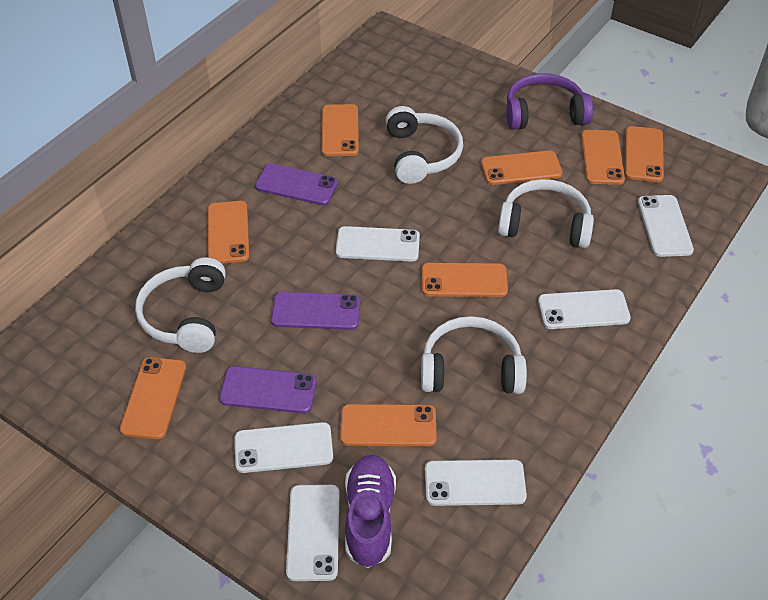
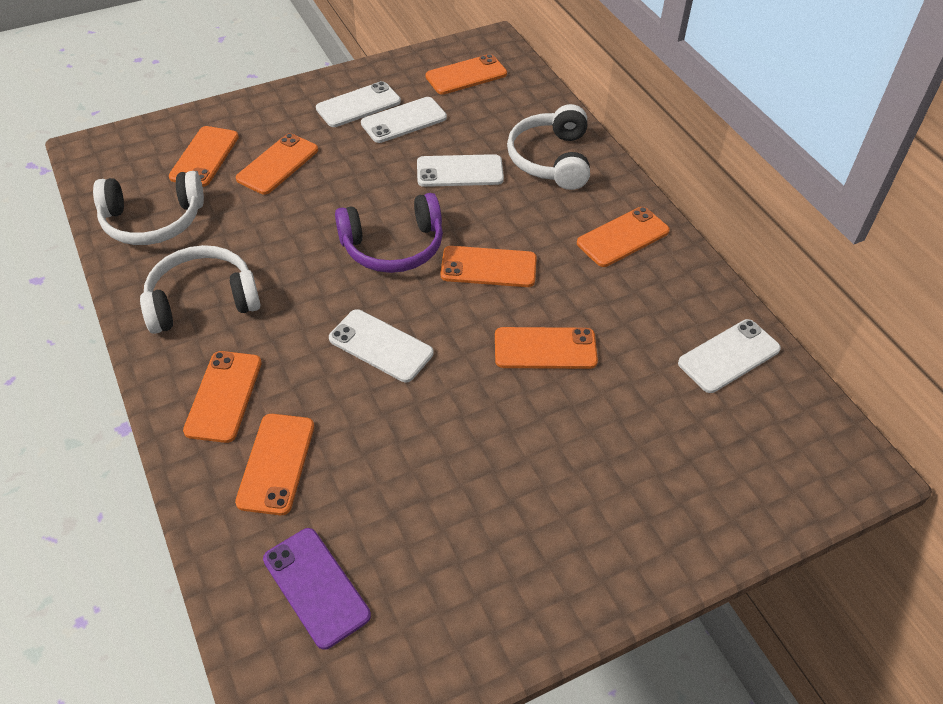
purple phone: 3 -> 1
purple shoe: 1 -> 0
white headphones: 4 -> 3
white phone: 6 -> 5

